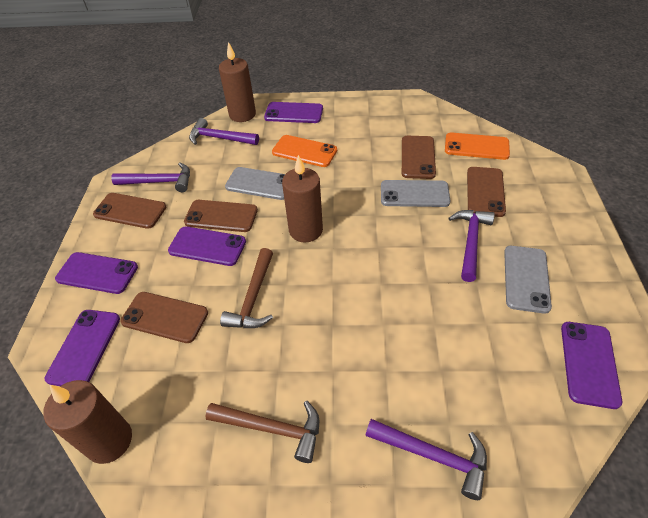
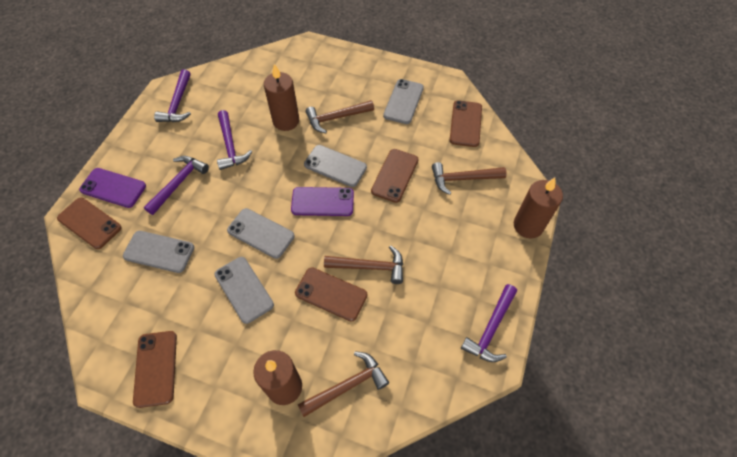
brown hammer: 2 -> 4
grey phone: 3 -> 5
orange phone: 2 -> 0
purple phone: 5 -> 2

